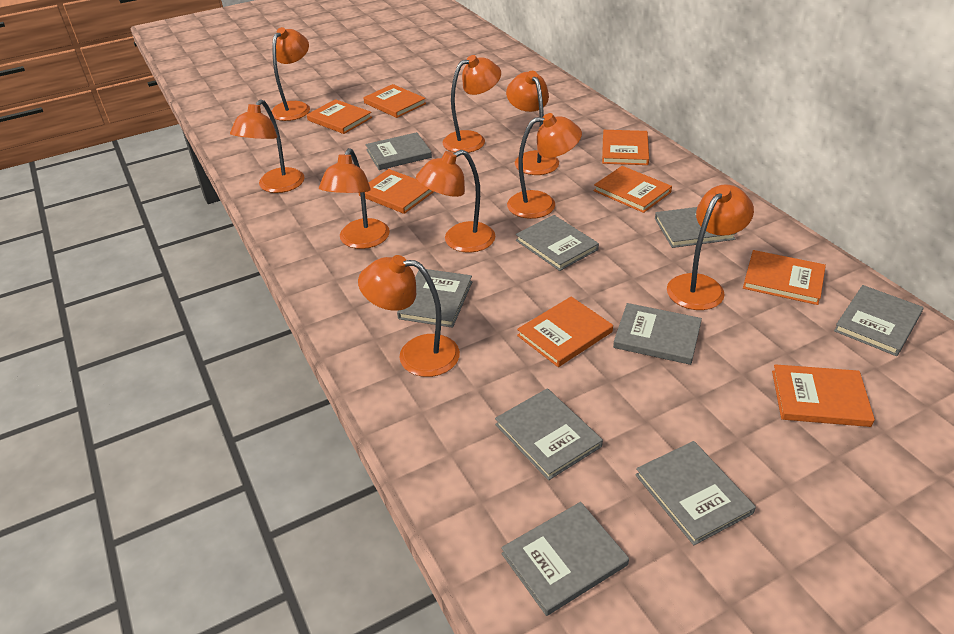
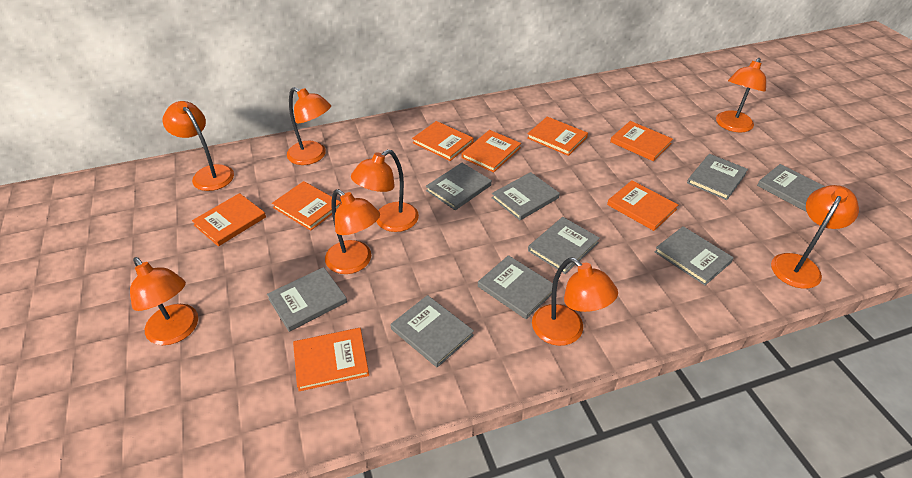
orange lamp: 9 -> 8

